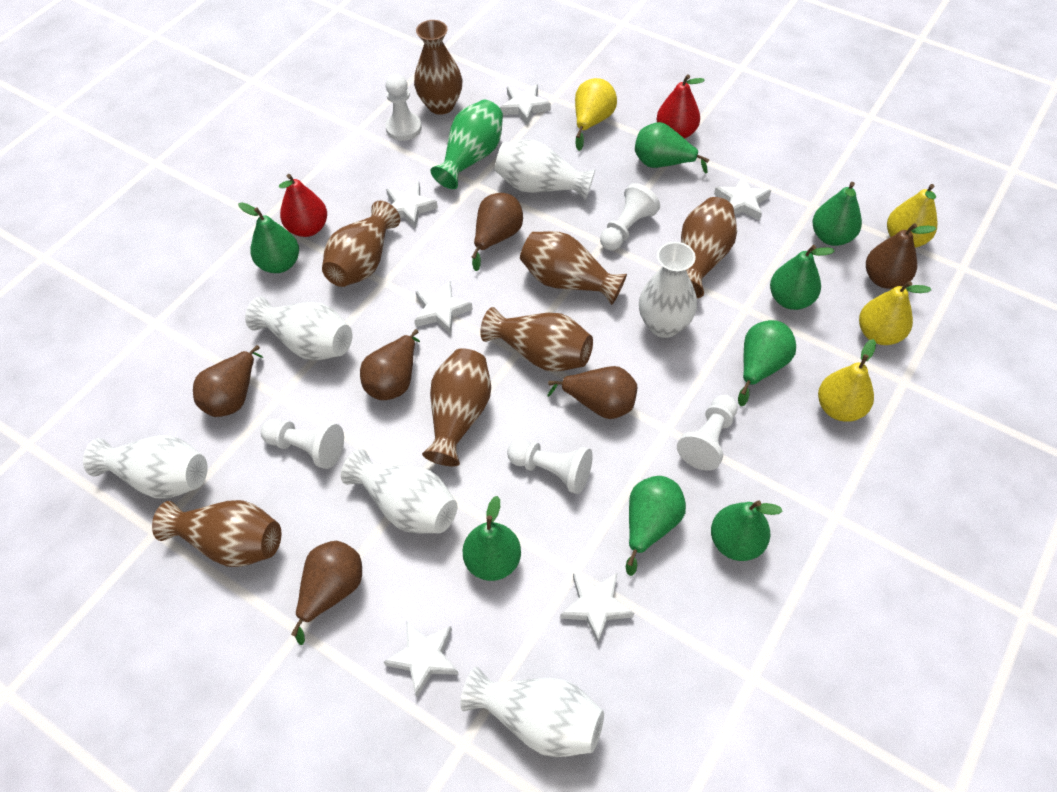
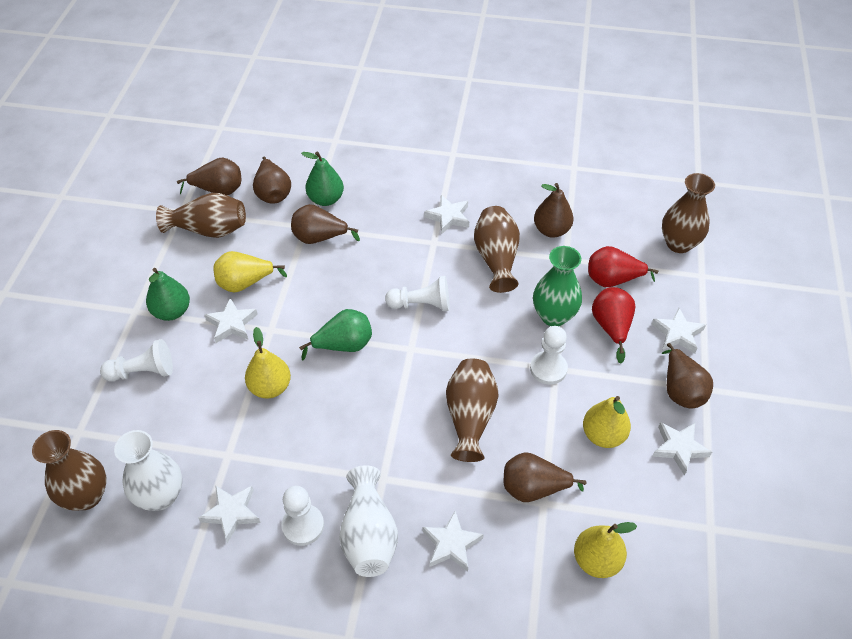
brown vase: 7 -> 5
green pear: 8 -> 3
white pawn: 5 -> 4
white vase: 6 -> 2

